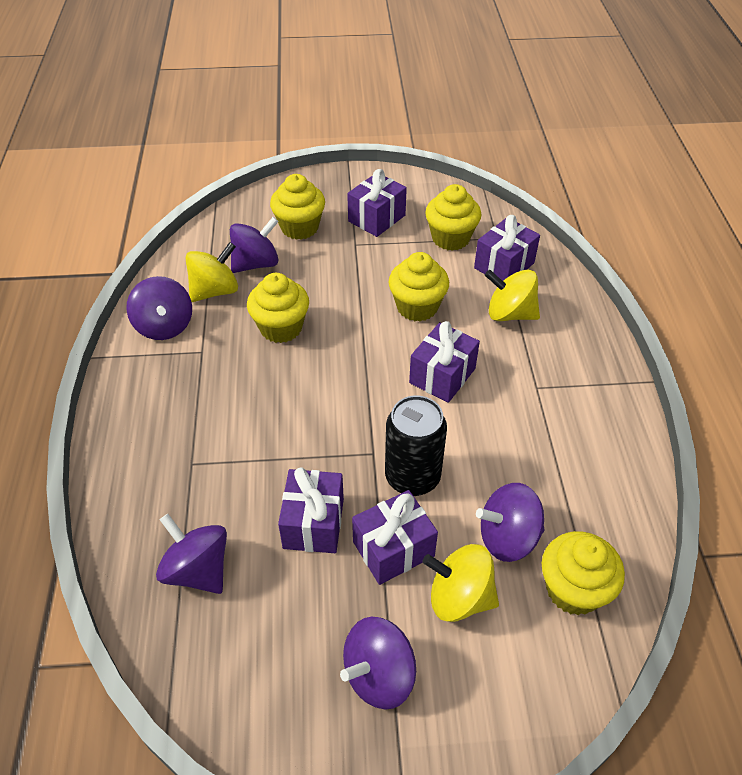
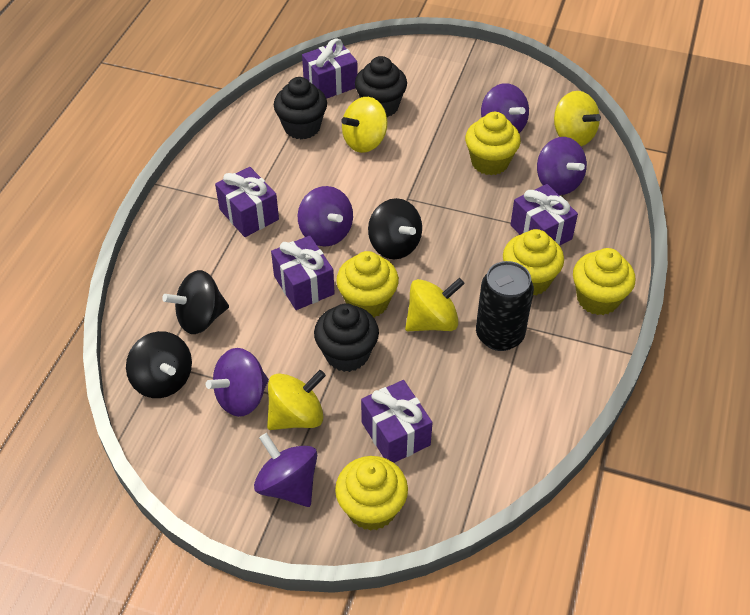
black cupcake: 0 -> 3
black spinning top: 0 -> 3
yellow spinning top: 3 -> 4

